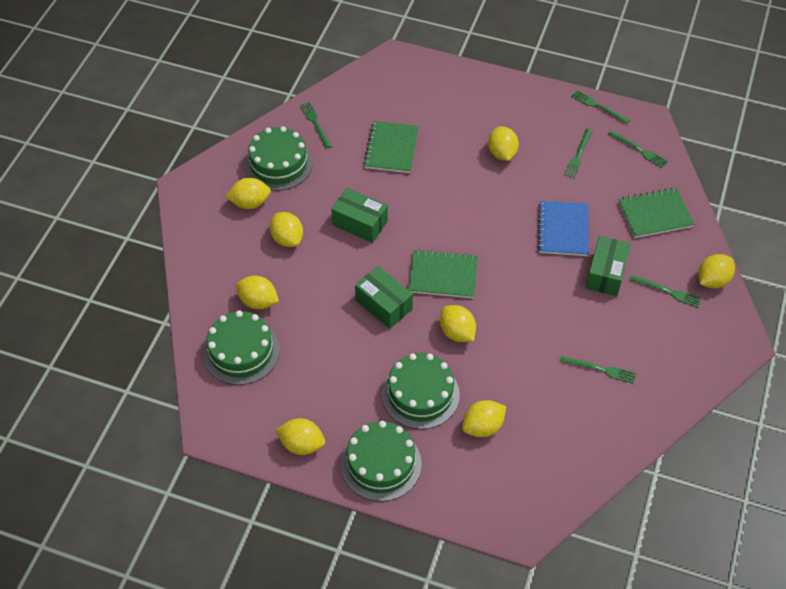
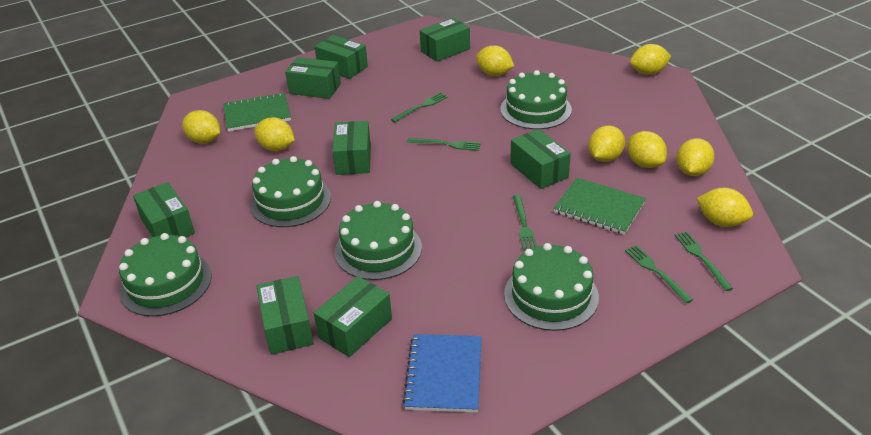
green box: 3 -> 8
green cake: 4 -> 5
green fork: 6 -> 5
green notebook: 3 -> 2

